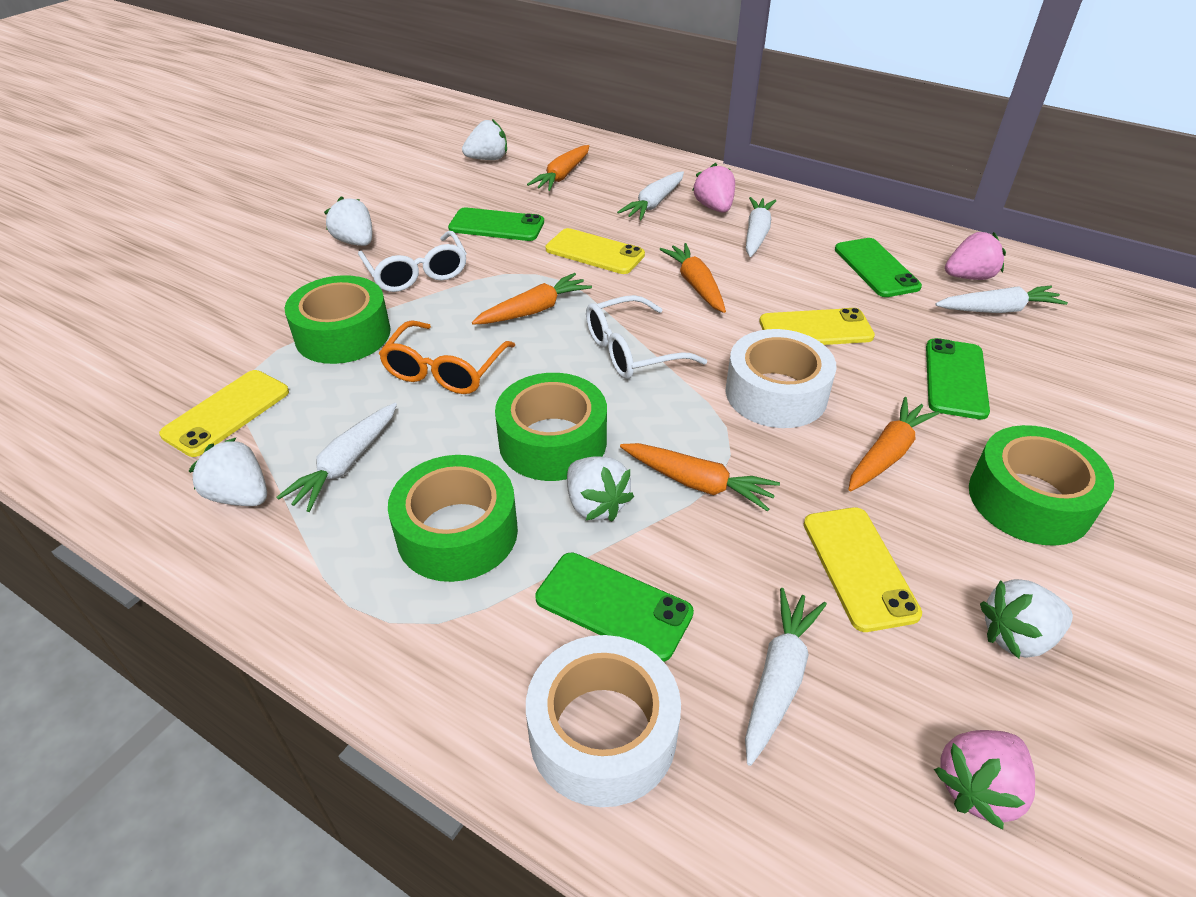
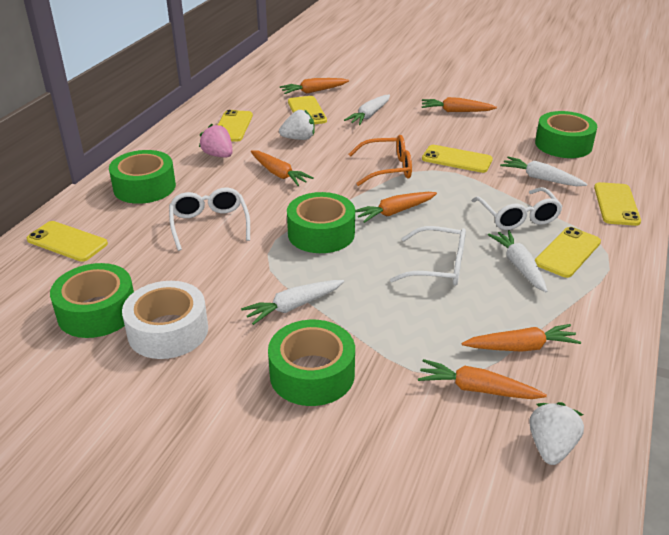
green phone: 4 -> 0
green tape: 4 -> 5
orange carrot: 5 -> 6
pink strawberry: 3 -> 1
white carrot: 5 -> 4
white glasses: 2 -> 3
white strawberry: 5 -> 2
white tape: 2 -> 1
yellow phone: 4 -> 6

